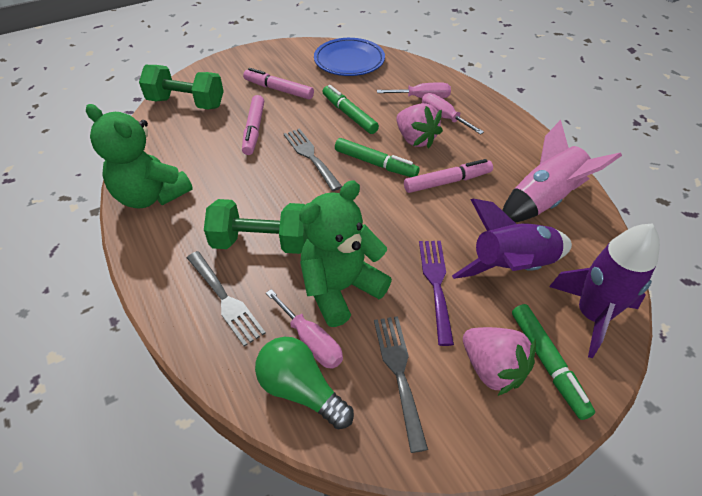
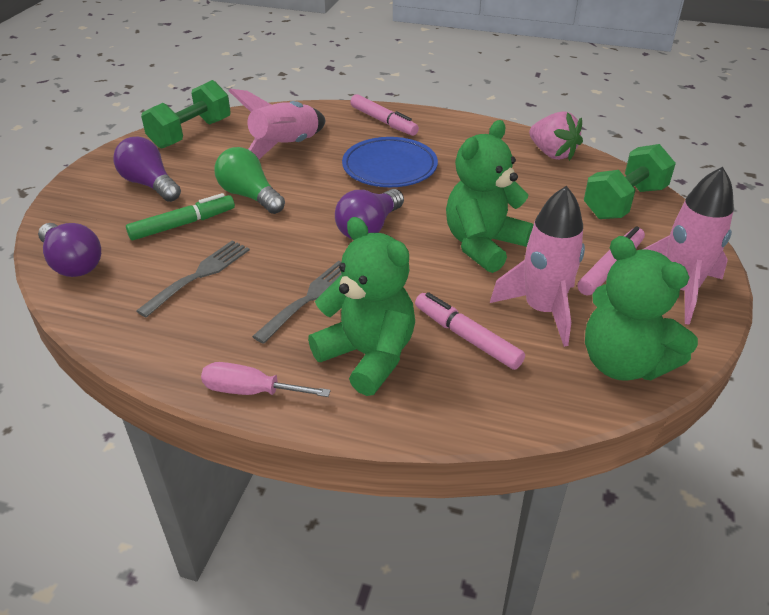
green marker: 3 -> 1
green teddy bear: 2 -> 3
grey fork: 3 -> 2
pink rocket: 1 -> 3
pink screwdriver: 3 -> 1
pink strawberry: 2 -> 1
purple fork: 1 -> 0
purple light bulb: 0 -> 3
purple rocket: 2 -> 0

